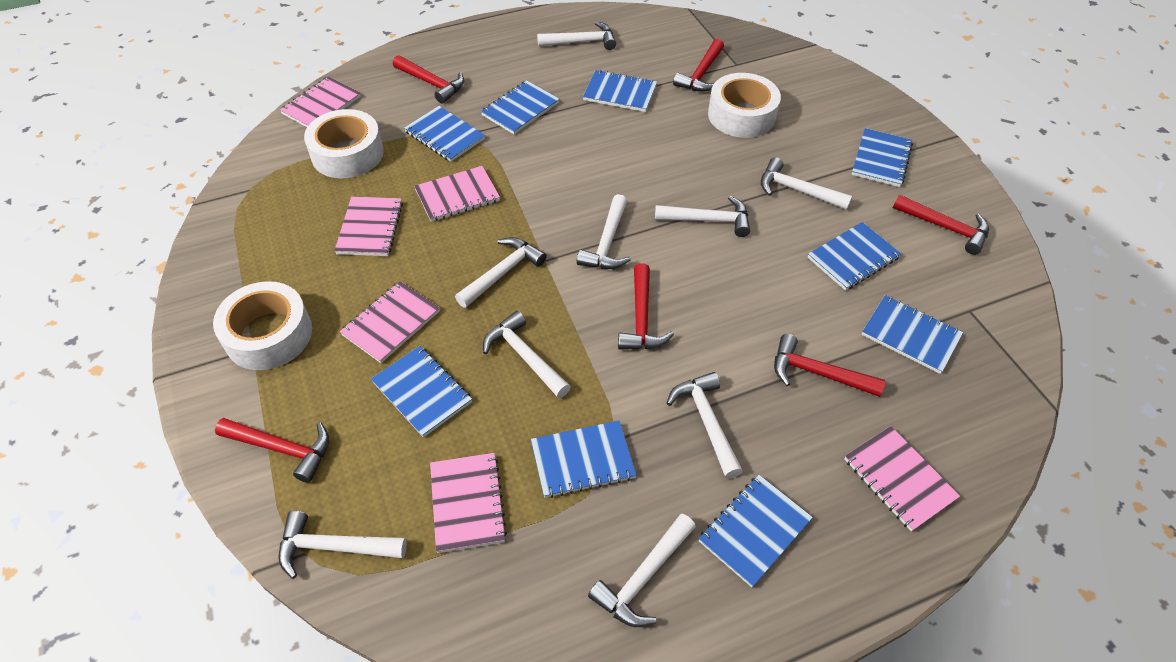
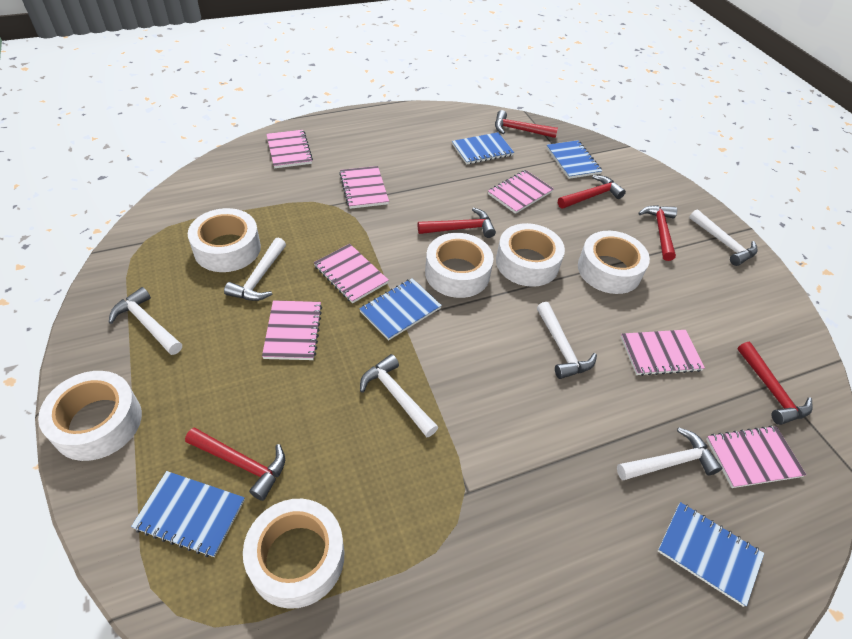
blue notebook: 9 -> 5
pink notebook: 6 -> 7
white hammer: 9 -> 6
white tape: 3 -> 6

